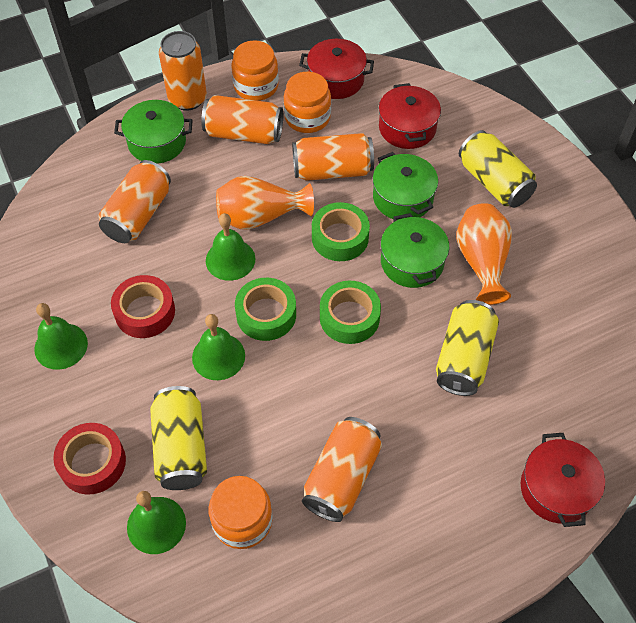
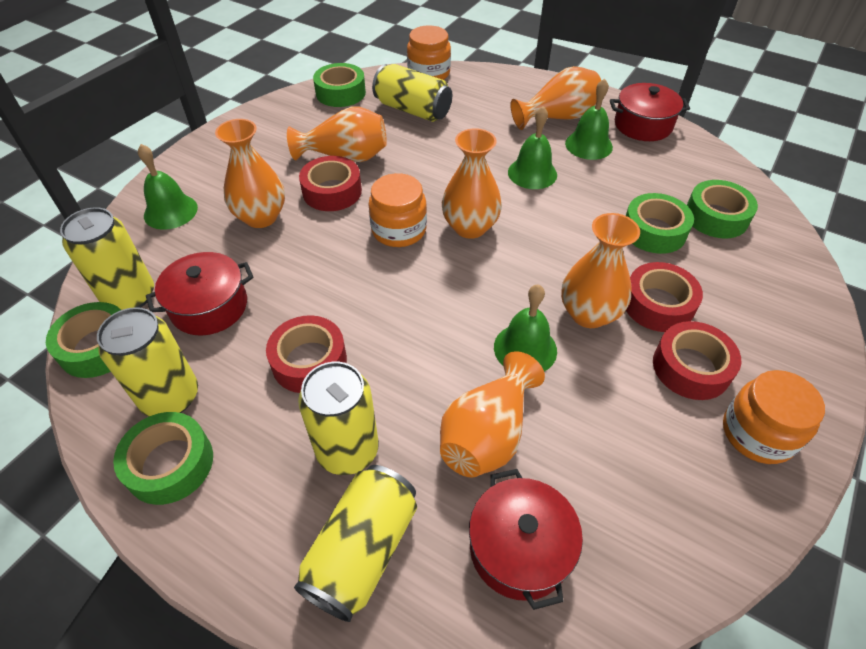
green pot: 3 -> 0
green tape: 3 -> 5
orange can: 5 -> 0
orange vase: 2 -> 6
red tape: 2 -> 4
yellow can: 3 -> 5

